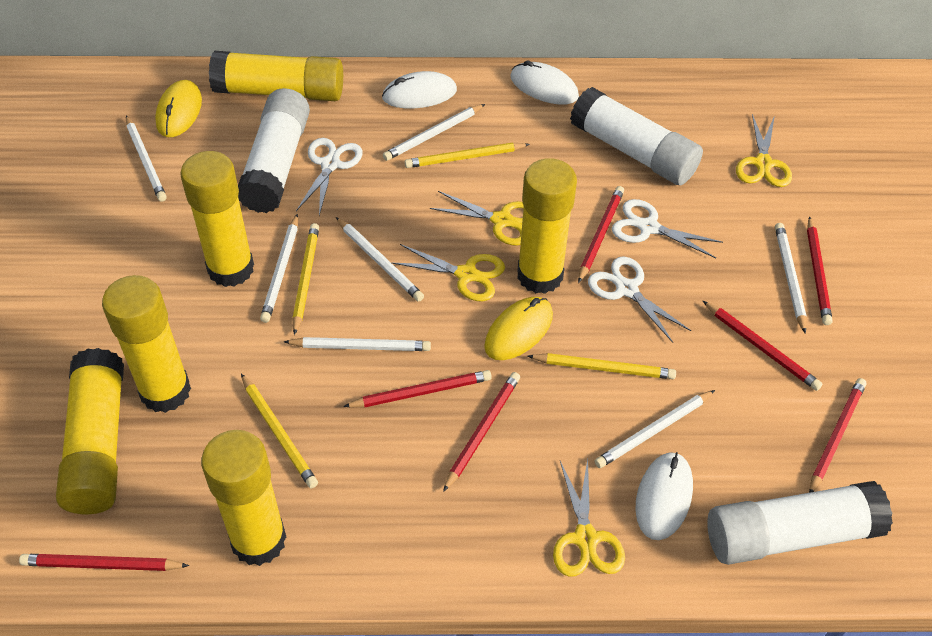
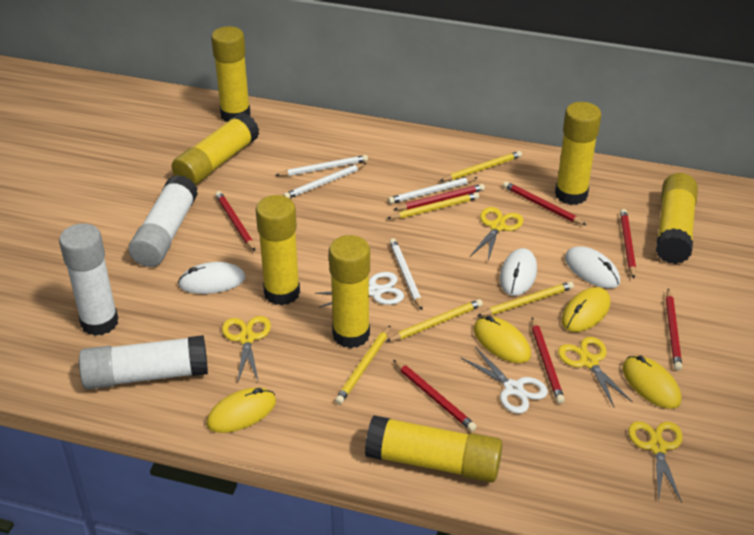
white pencil: 7 -> 4
white scissors: 3 -> 2
yellow glue stick: 6 -> 7
yellow mouse: 2 -> 4
yellow pencil: 4 -> 5

